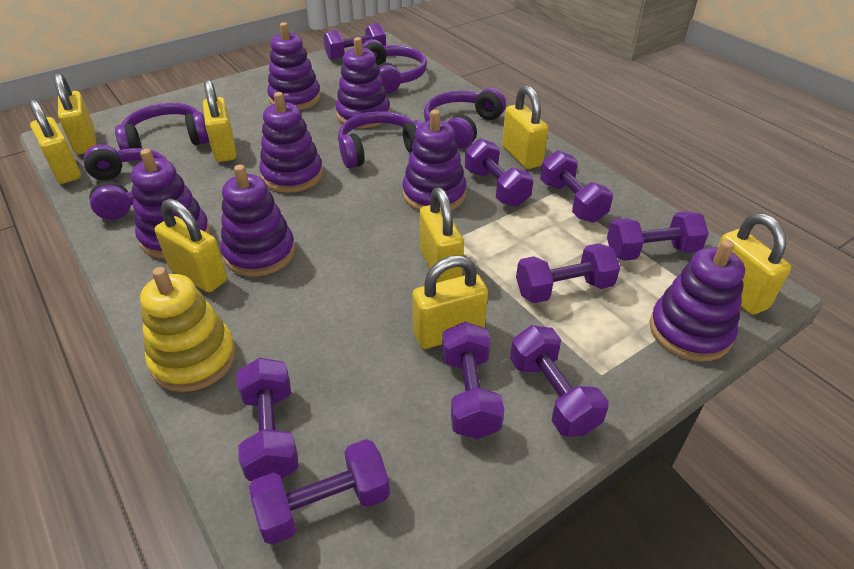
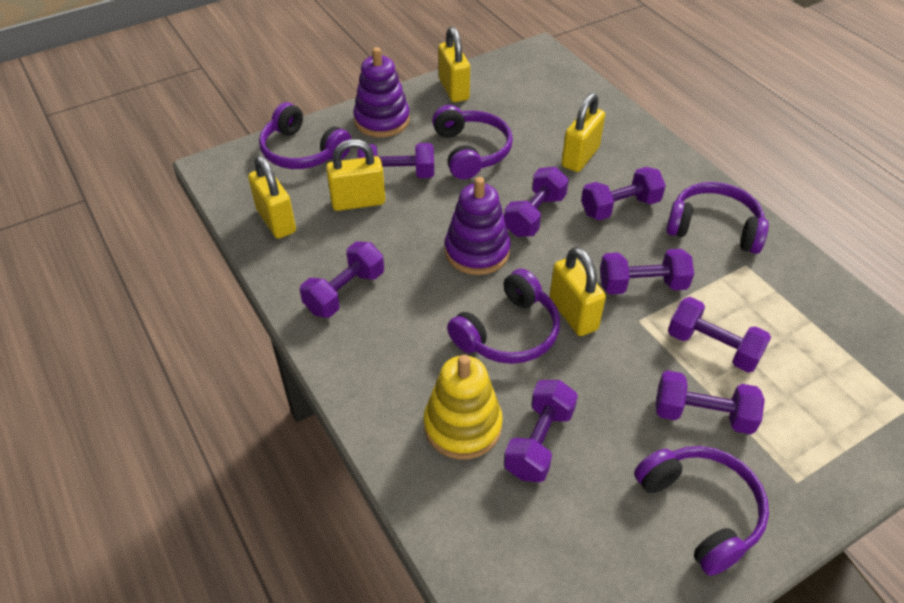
purple dumbbell: 9 -> 8
purple stacking toy: 7 -> 2
yellow padlock: 8 -> 5

